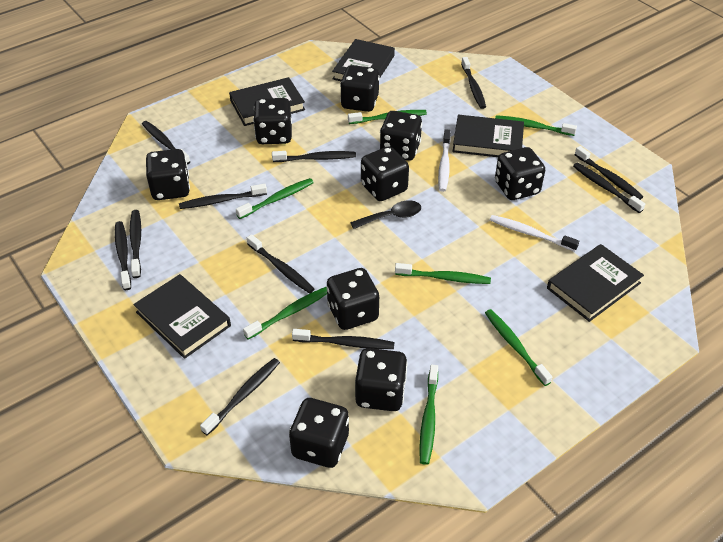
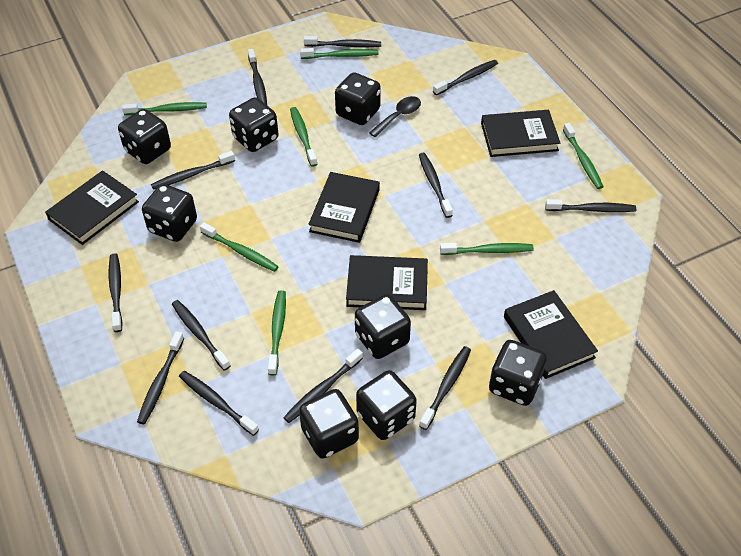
black dice: 9 -> 8
black toothbrush: 11 -> 12
white toothbrush: 2 -> 0

